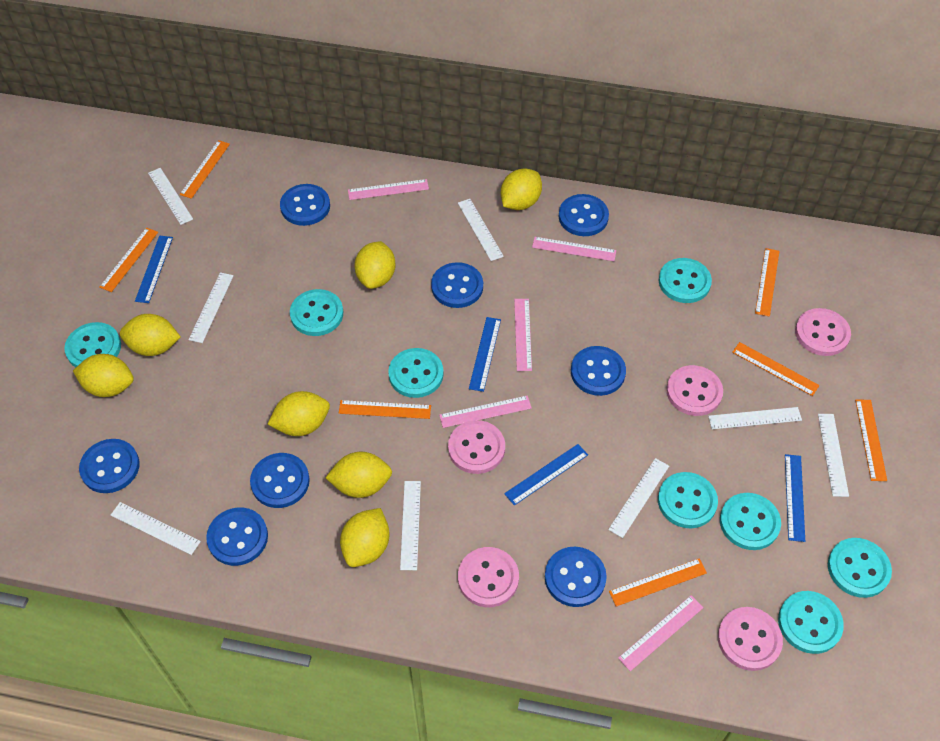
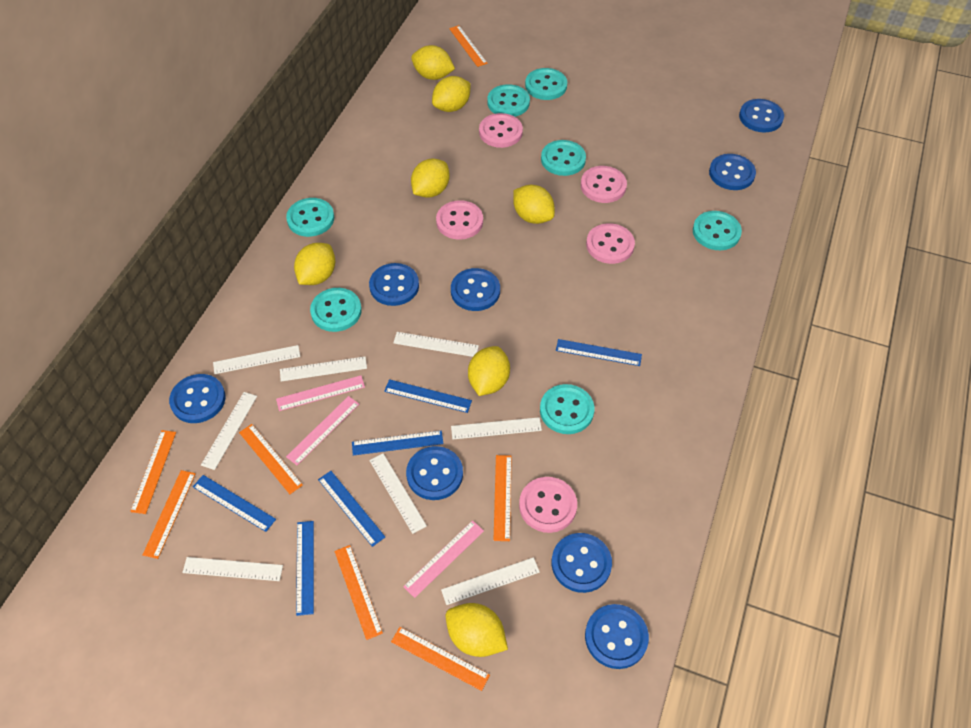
blue ruler: 4 -> 6
pink ruler: 5 -> 3
turquoise button: 8 -> 7

